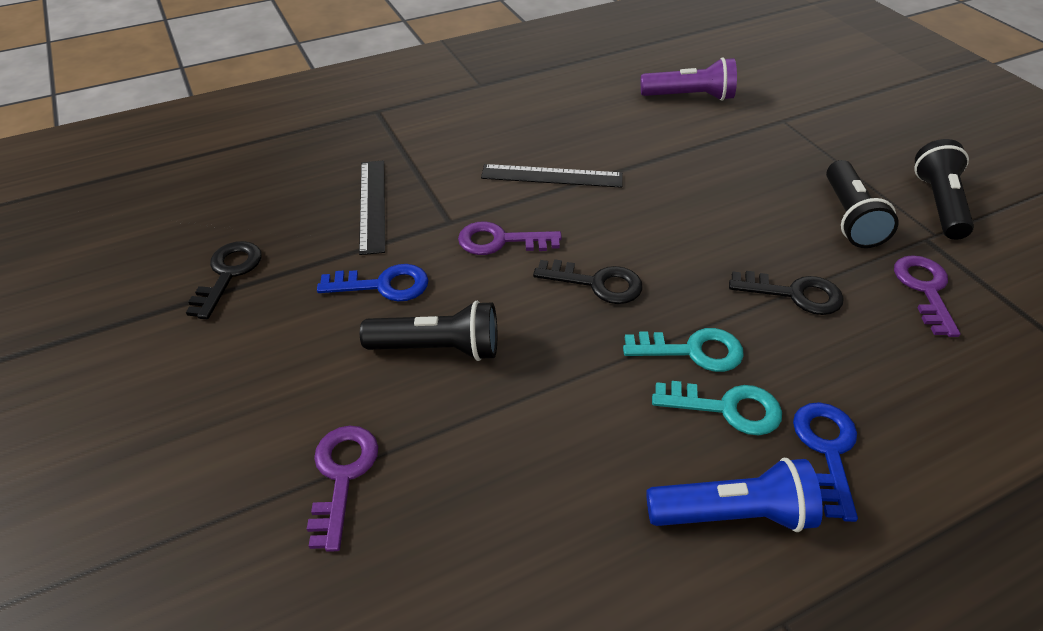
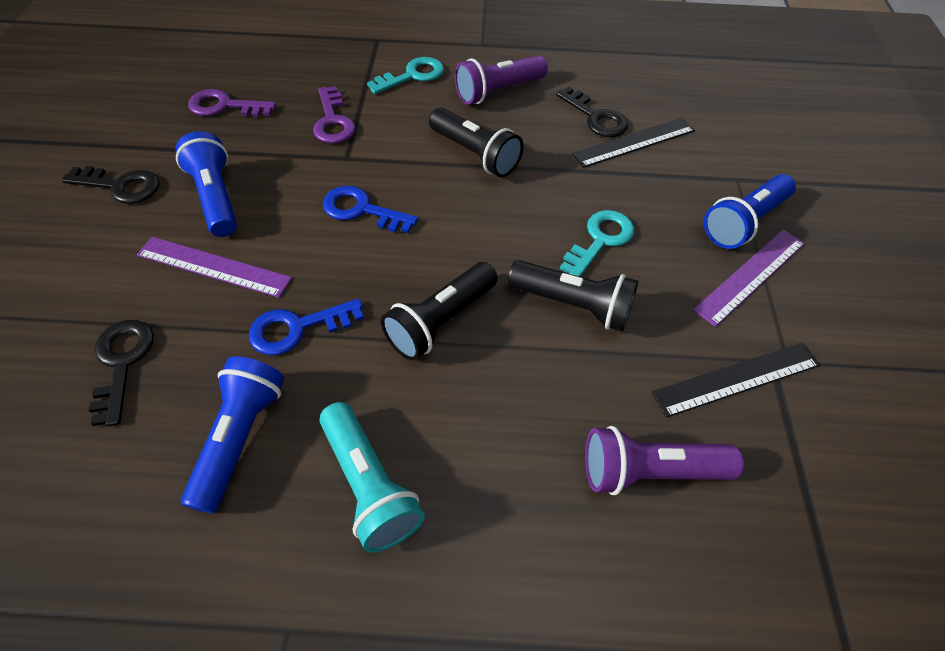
blue flashlight: 1 -> 3
purple flashlight: 1 -> 2
purple key: 3 -> 2
purple ruler: 0 -> 2
turquoise flashlight: 0 -> 1

